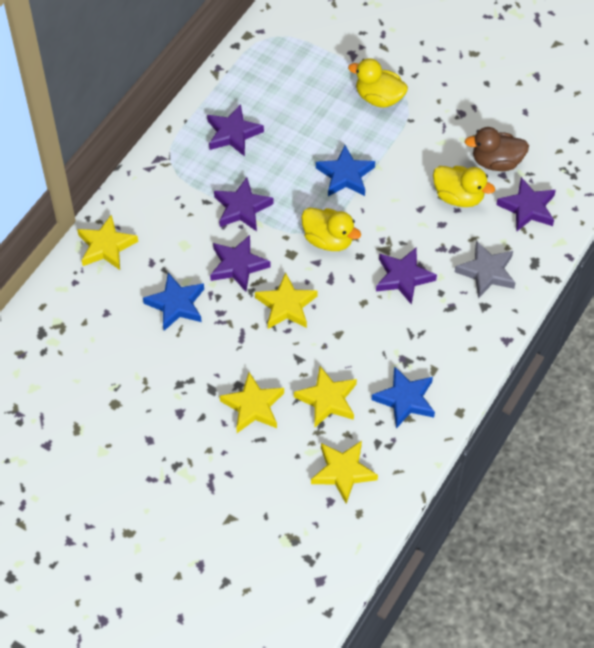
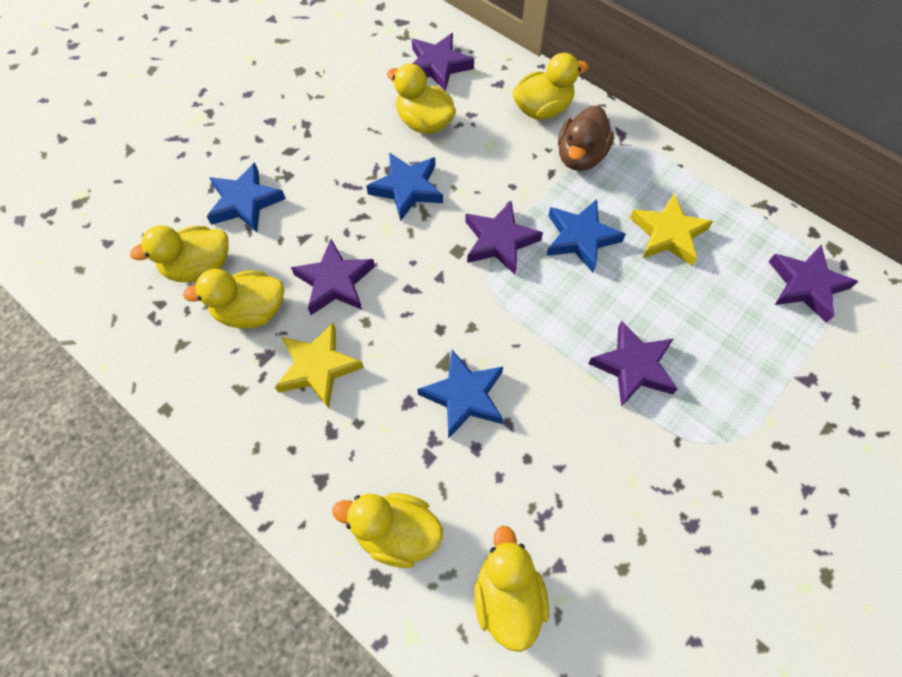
blue star: 3 -> 4
grey star: 1 -> 0
yellow duck: 3 -> 6
yellow star: 5 -> 2

